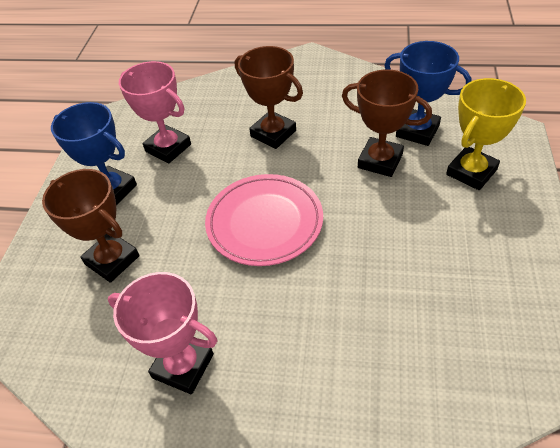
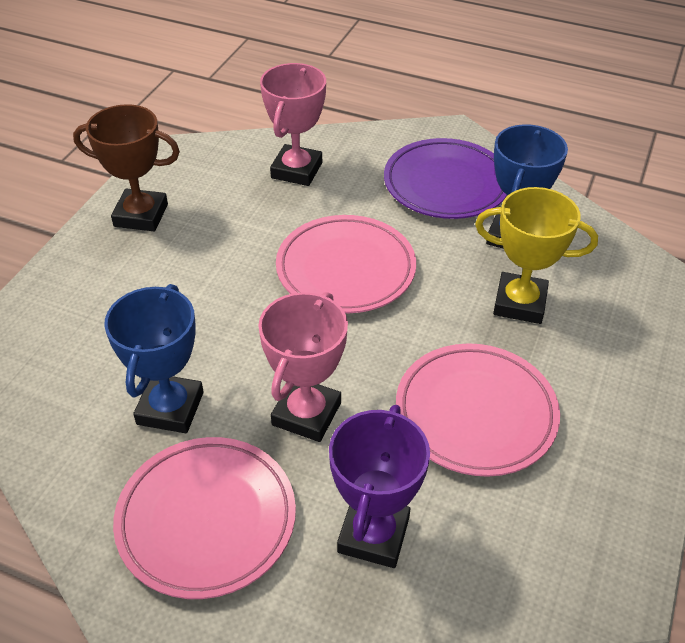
brown trophy: 3 -> 1
pink plate: 1 -> 3
purple plate: 0 -> 1
purple trophy: 0 -> 1

